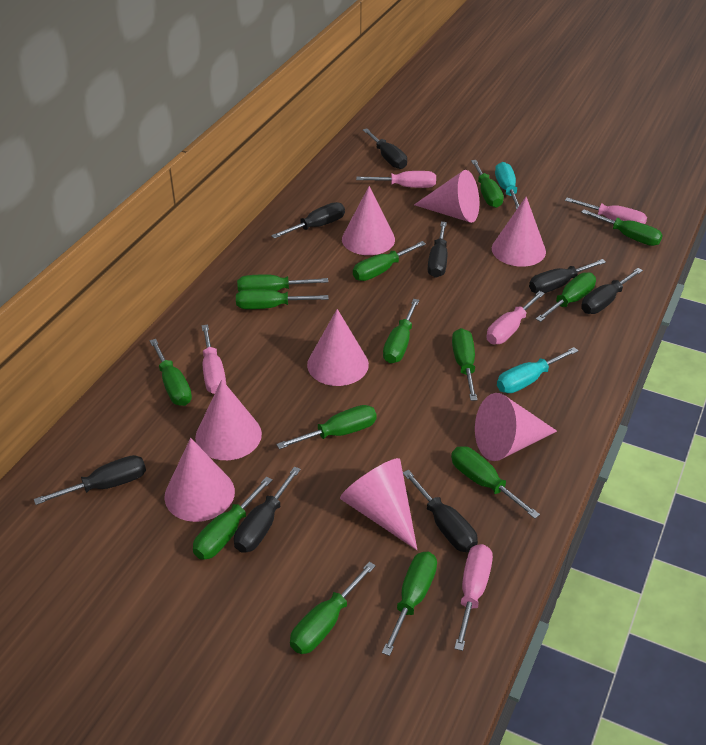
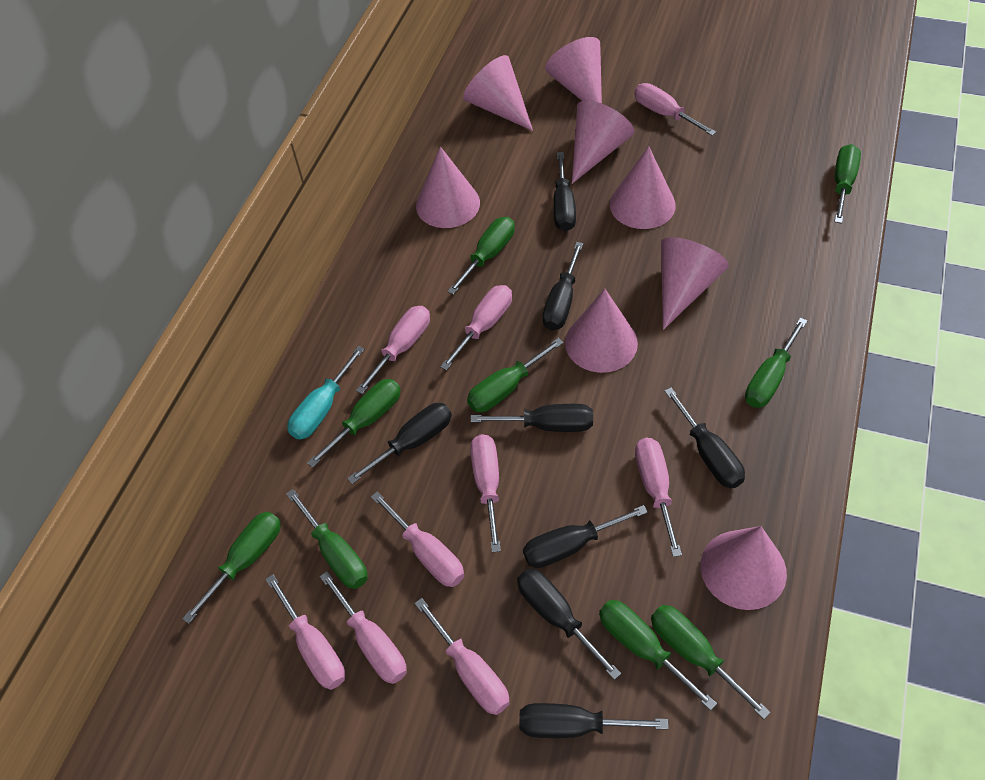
green screwdriver: 14 -> 9
pink screwdriver: 5 -> 9
turquoise screwdriver: 2 -> 1

